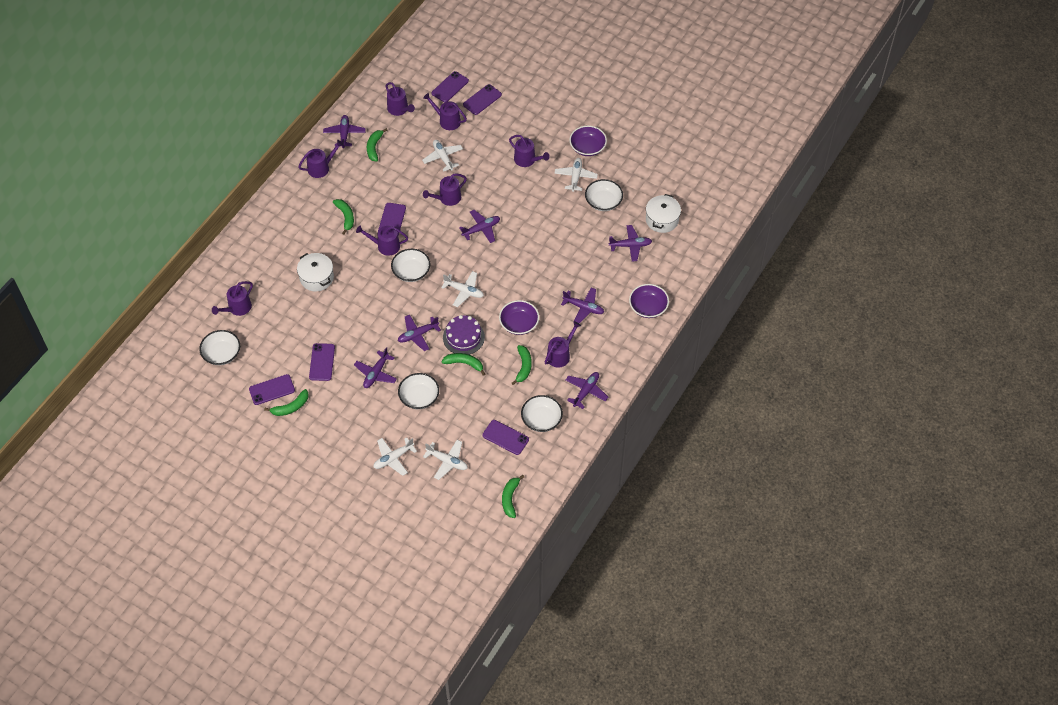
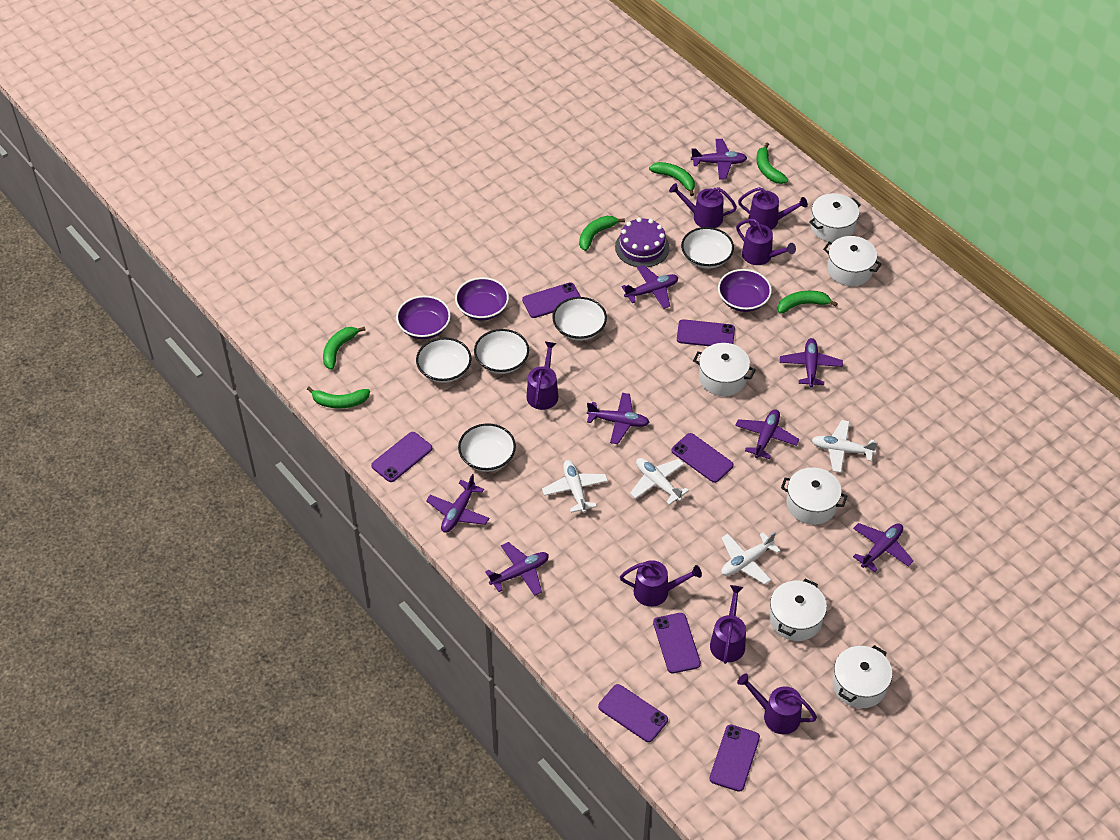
purple phone: 6 -> 7
purple plane: 7 -> 8
purple watering can: 8 -> 7
white plane: 5 -> 4
white pot: 2 -> 6

